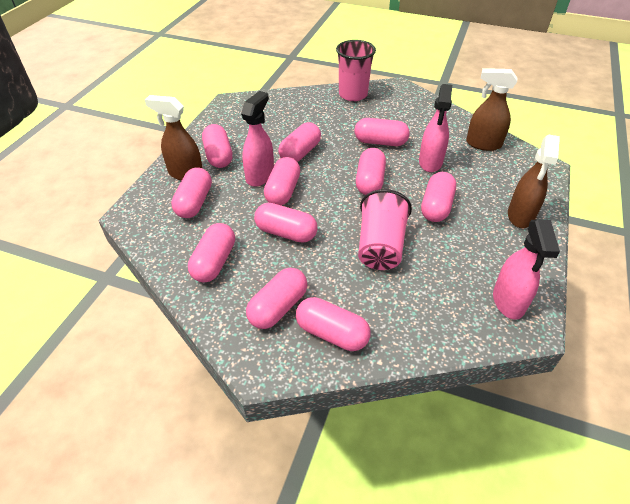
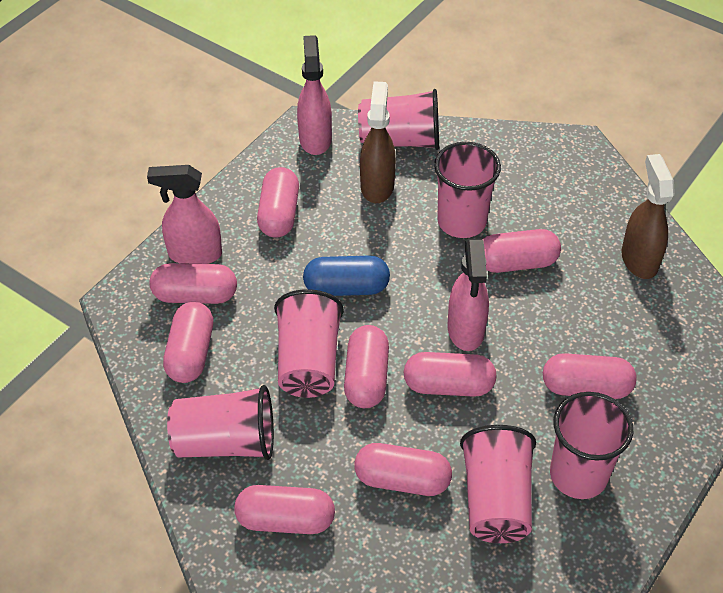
blue capsule: 0 -> 1
brown spray bottle: 3 -> 2
pink capsule: 11 -> 9
pink cup: 2 -> 6

